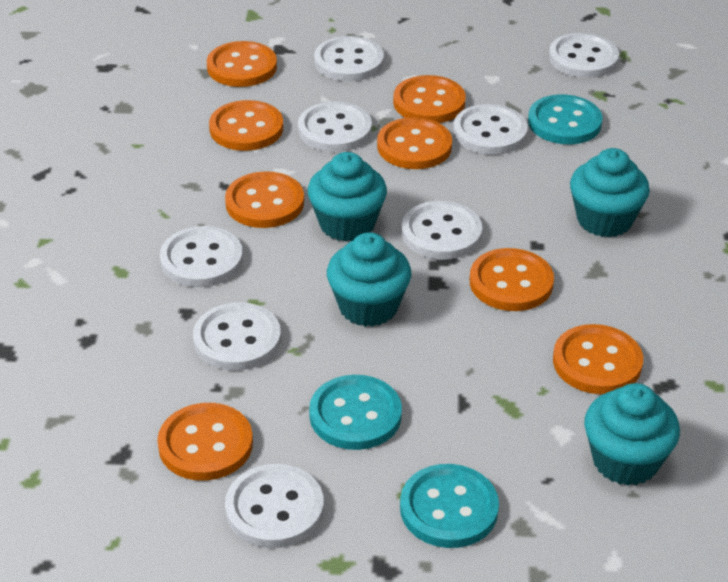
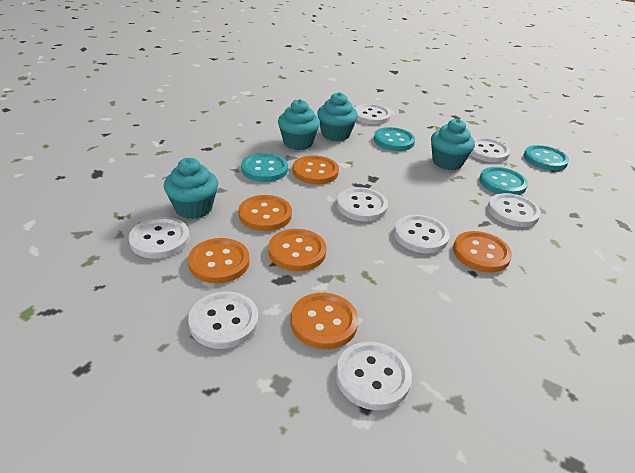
orange button: 8 -> 6
turquoise button: 3 -> 4

